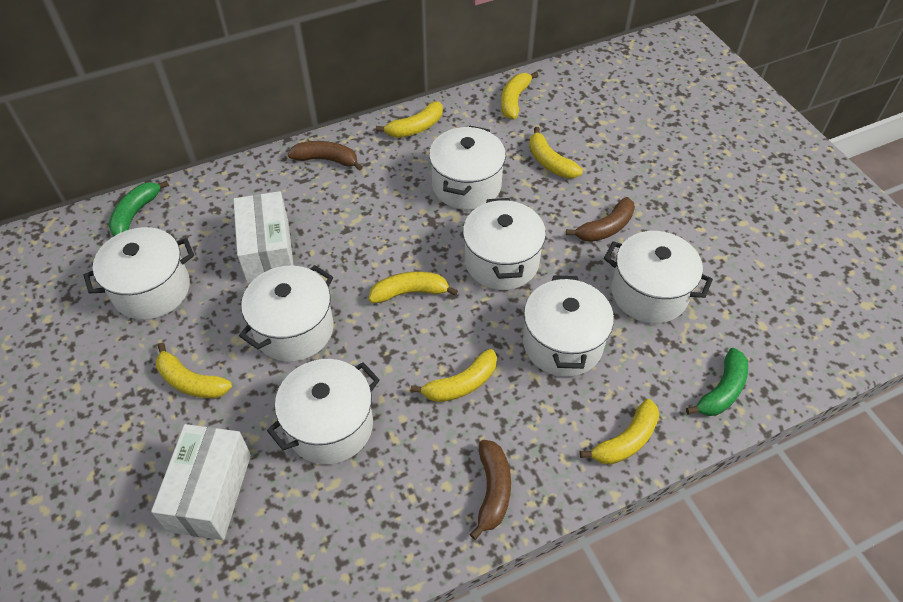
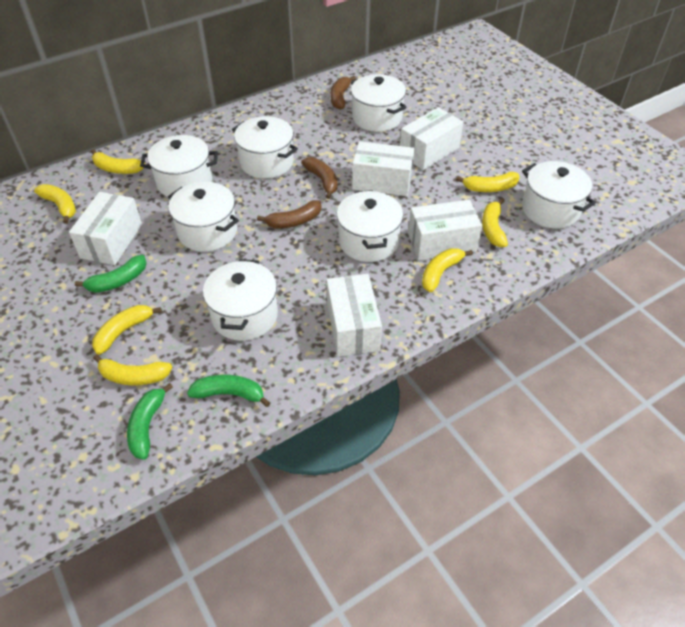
green banana: 2 -> 3
white box: 2 -> 5

